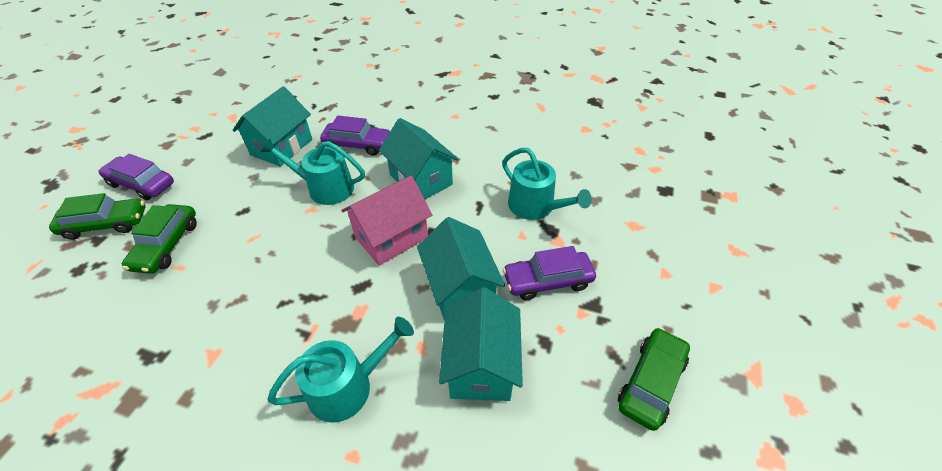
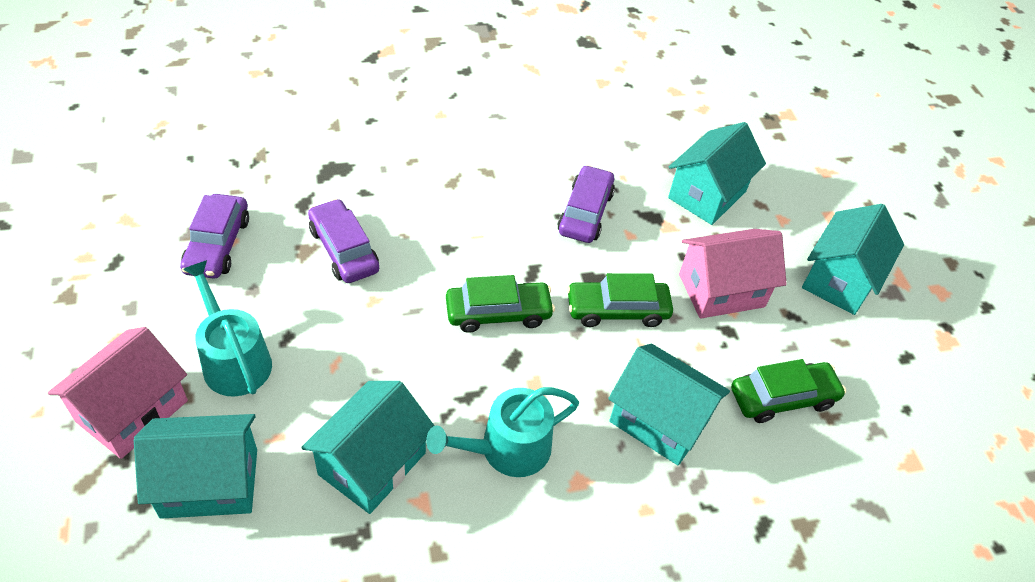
pink house: 1 -> 2
turquoise house: 4 -> 5
turquoise watering can: 3 -> 2

